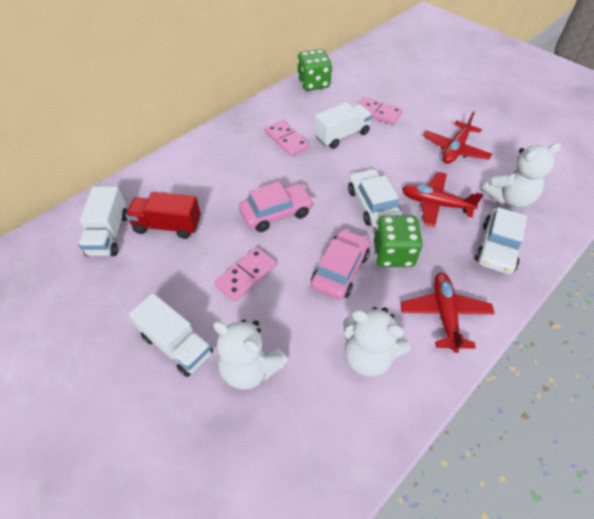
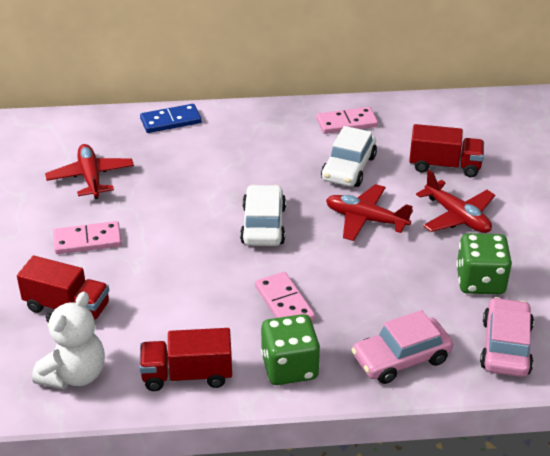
blue domino: 0 -> 1
red truck: 1 -> 3
white teddy bear: 3 -> 1
white truck: 3 -> 0

